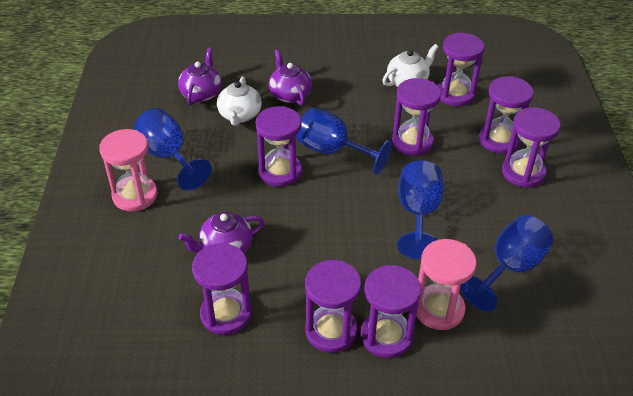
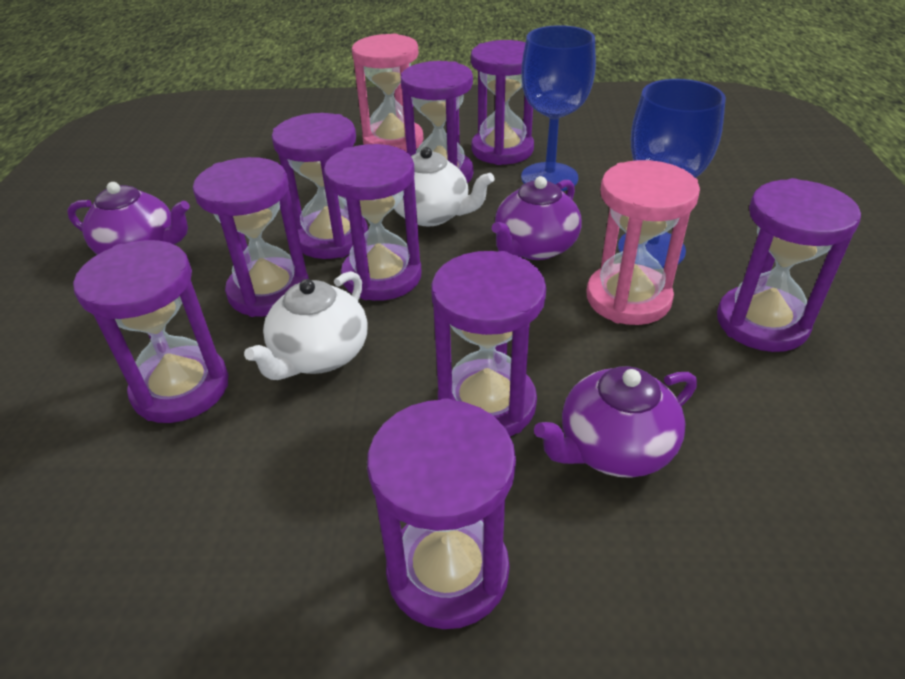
blue goblet: 4 -> 2
purple hourglass: 8 -> 9

